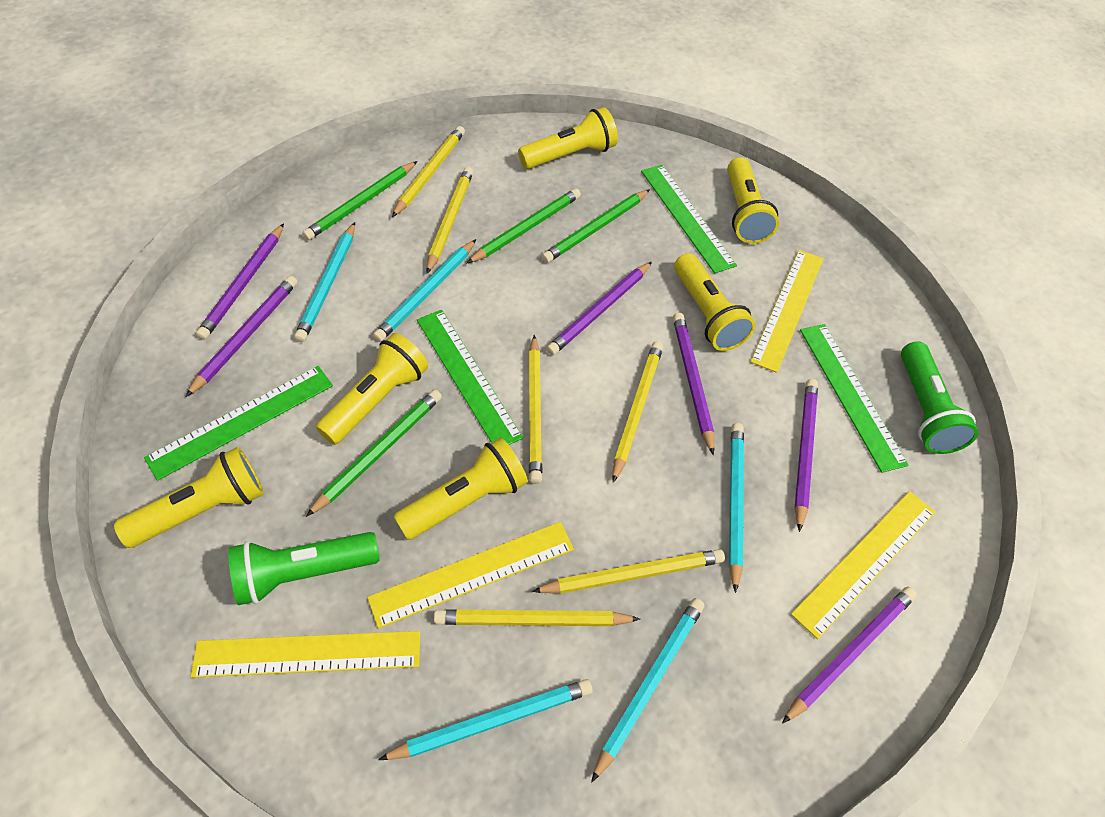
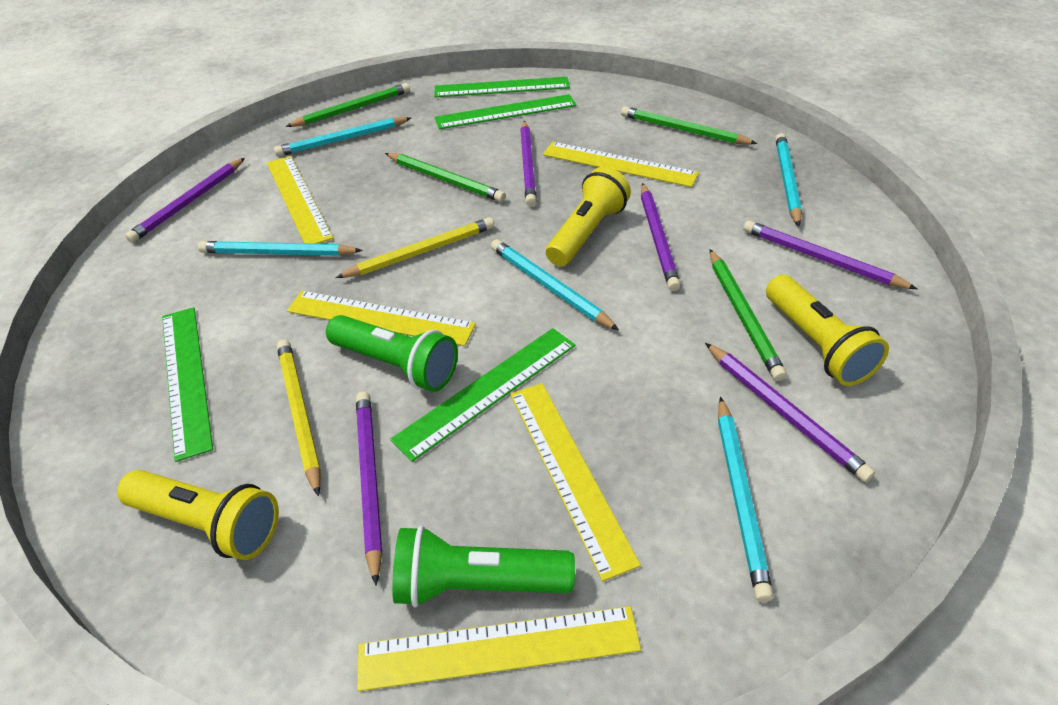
yellow flashlight: 6 -> 3
yellow pencil: 6 -> 2
yellow ruler: 4 -> 5

